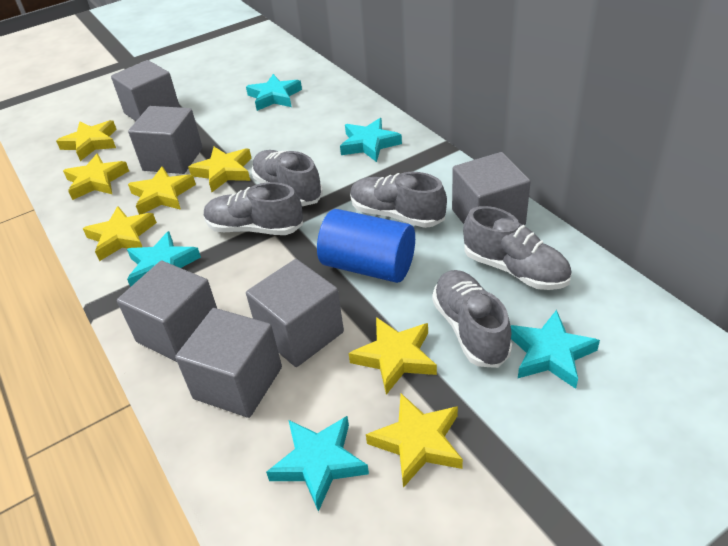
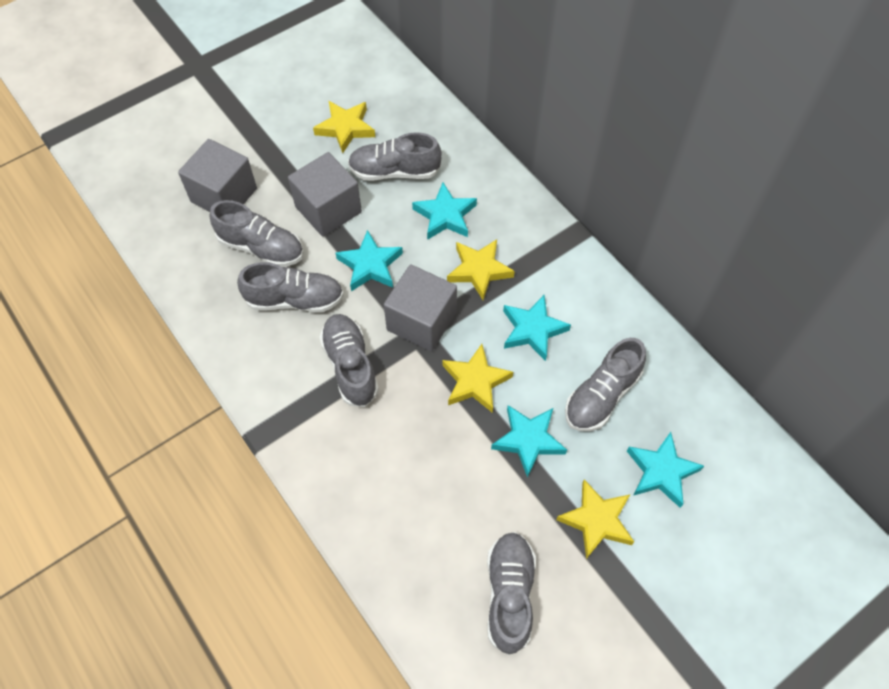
blue cylinder: 1 -> 0
grey cube: 6 -> 3
grey shoe: 5 -> 6
yellow star: 7 -> 4

